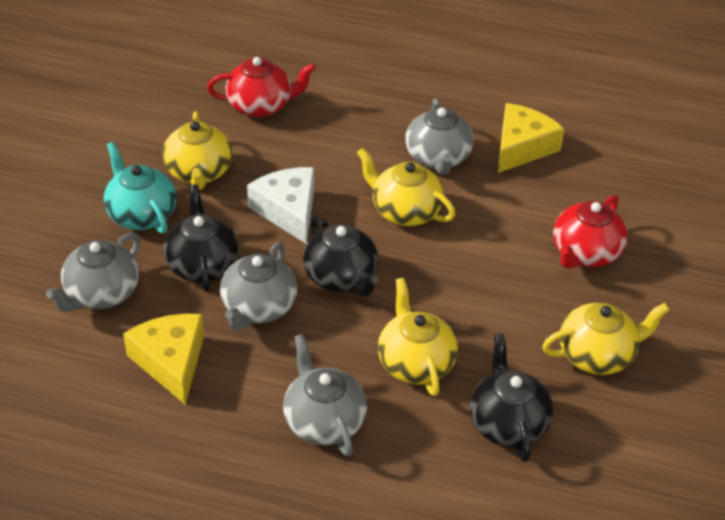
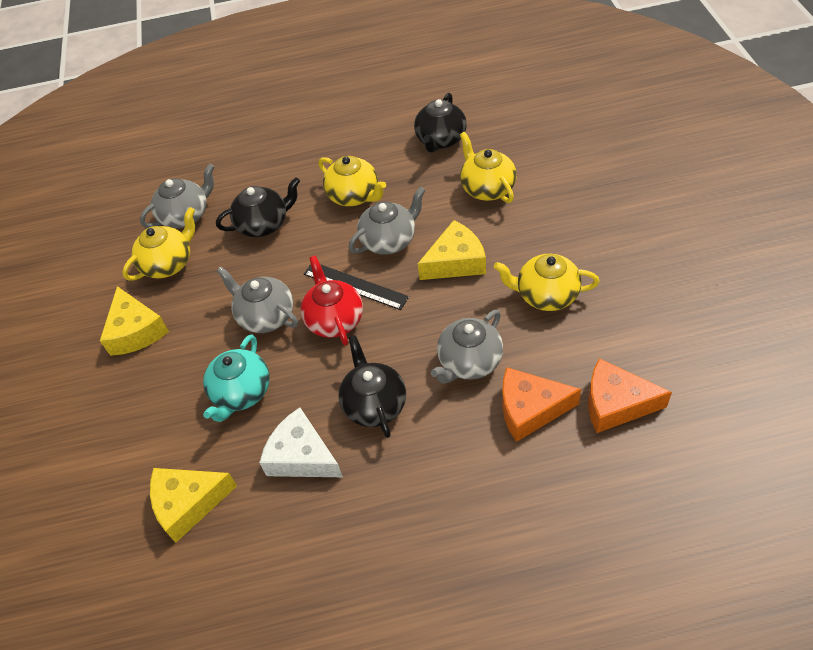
black ruler: 0 -> 1
orange cheese: 0 -> 2
red teapot: 2 -> 1
yellow cheese: 2 -> 3

